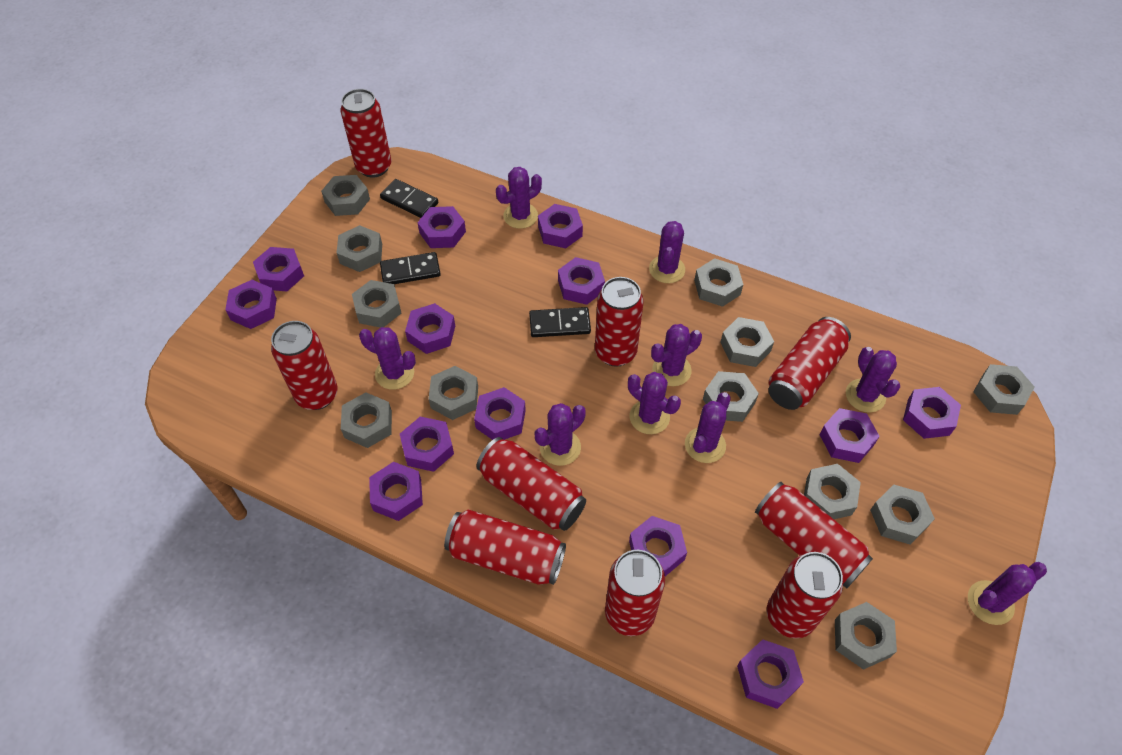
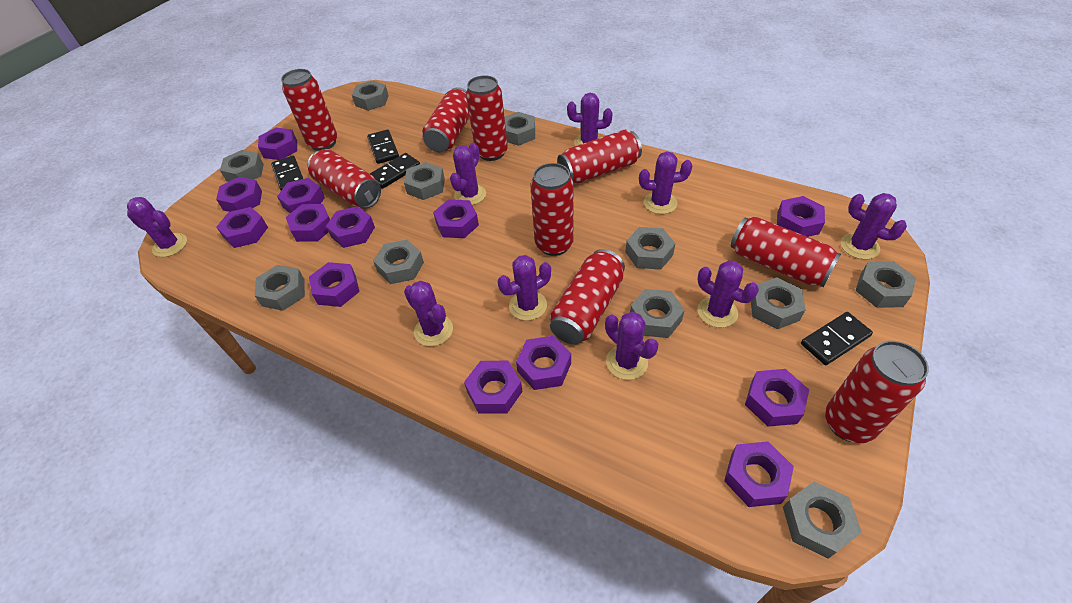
black domino: 3 -> 4
grey nut: 12 -> 11

